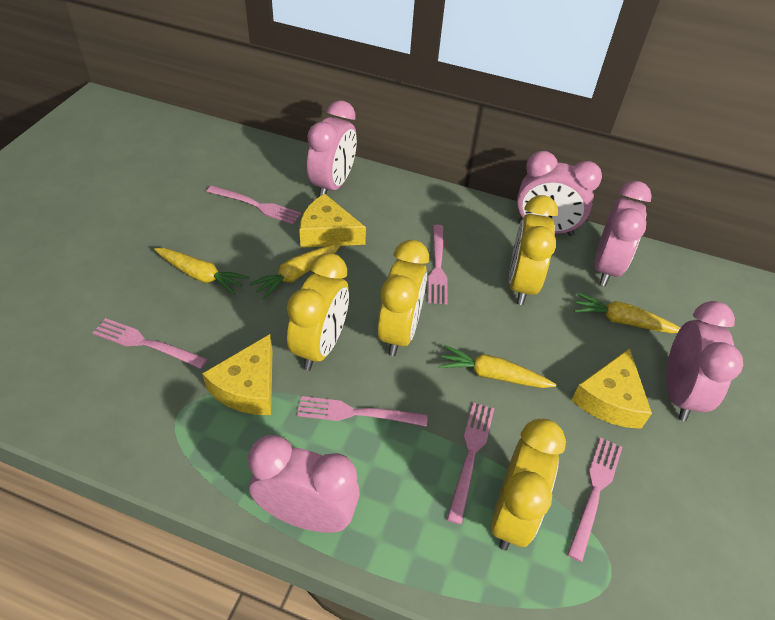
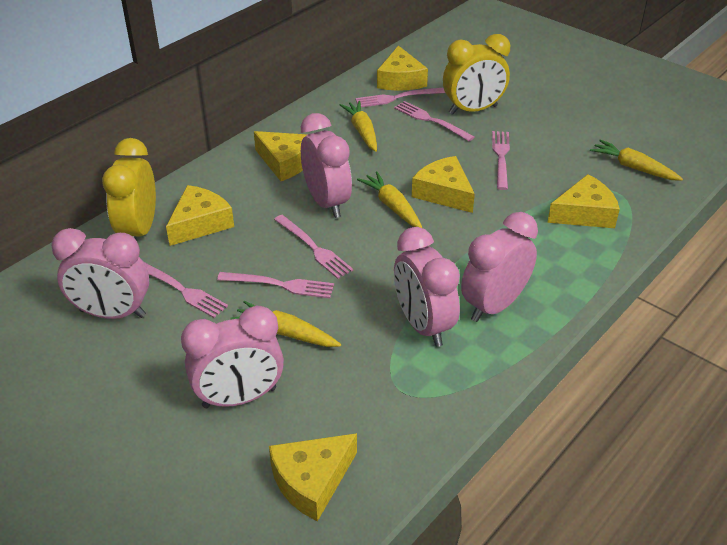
yellow cheese: 3 -> 6
yellow clock: 4 -> 2

